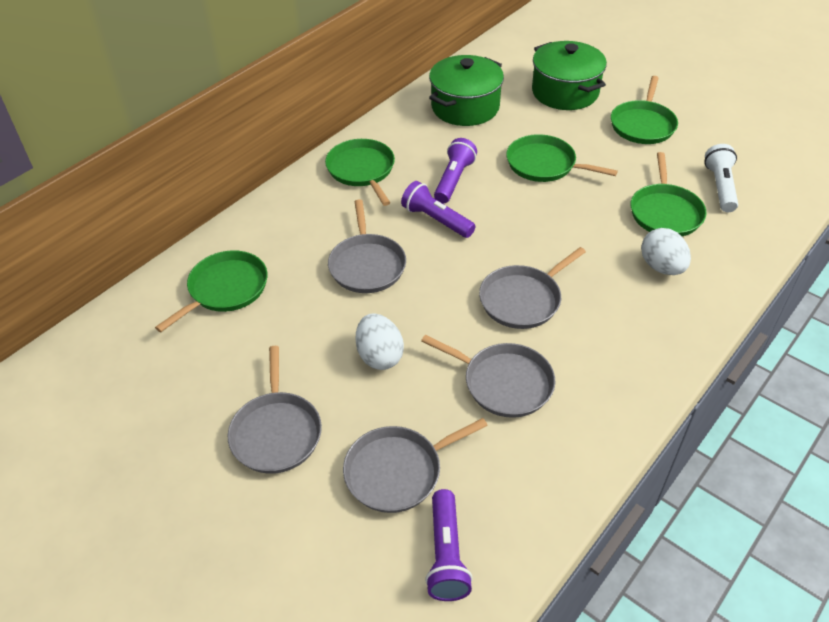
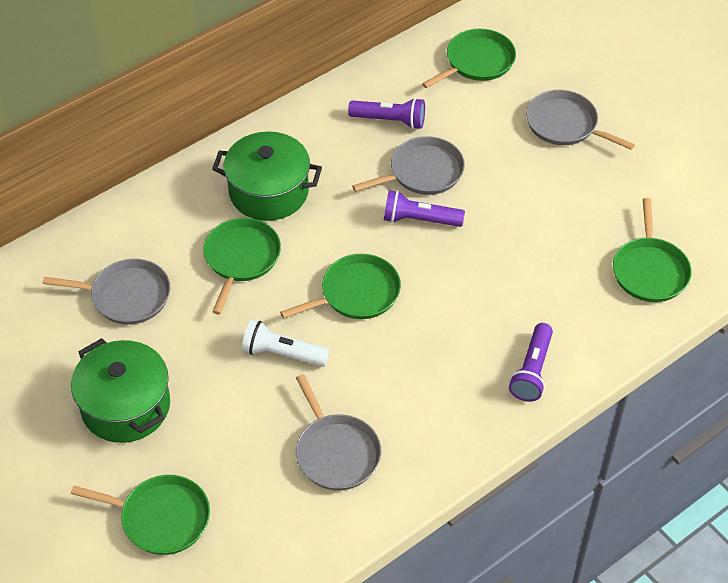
grey pan: 5 -> 4
white egg: 2 -> 0

